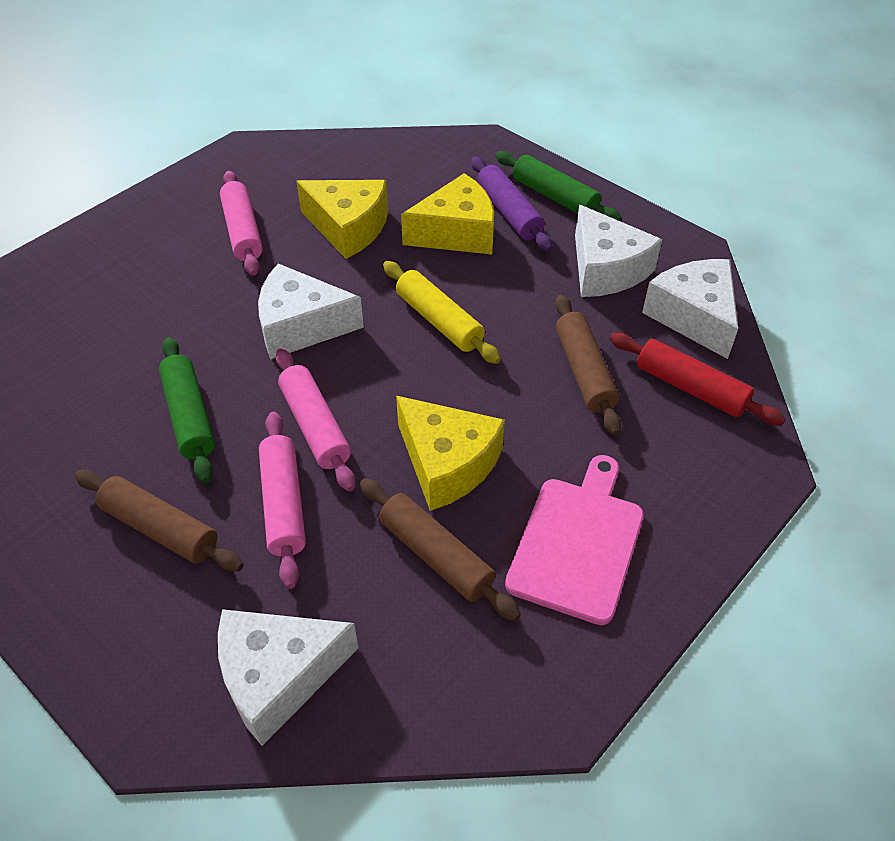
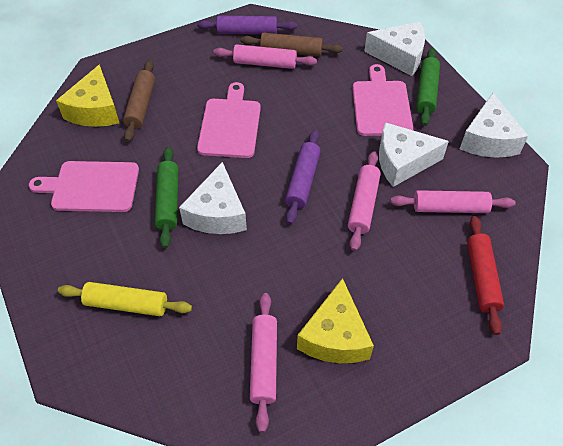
brown rolling pin: 3 -> 2
pink cutting board: 1 -> 3
pink rolling pin: 3 -> 4
purple rolling pin: 1 -> 2
yellow cheese: 3 -> 2

